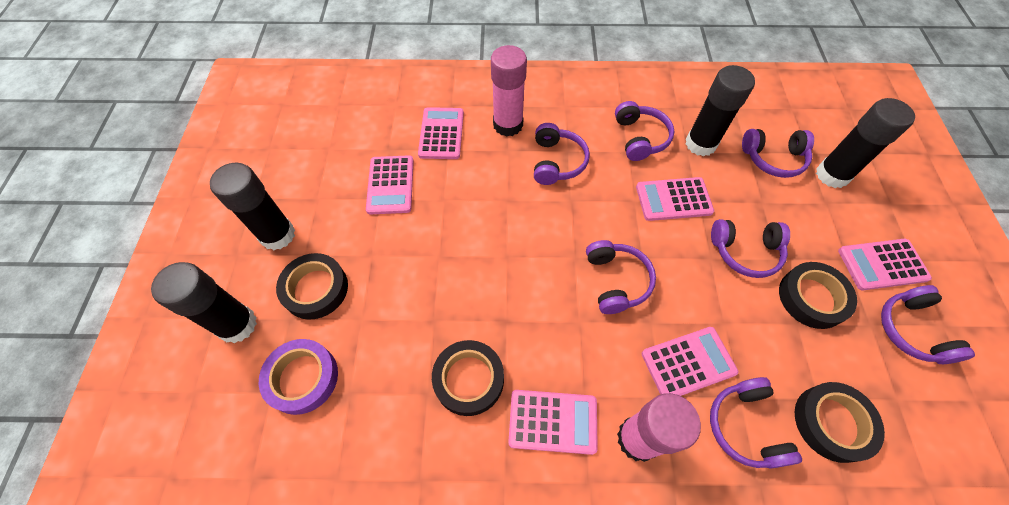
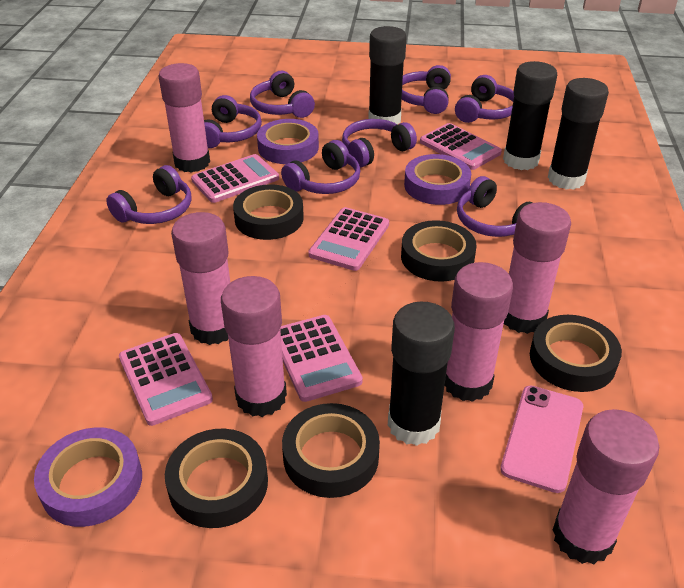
black tape: 4 -> 5
pink calculator: 6 -> 5
pink glue stick: 2 -> 6
pink phone: 0 -> 1
purple headphones: 7 -> 8
purple tape: 1 -> 3

